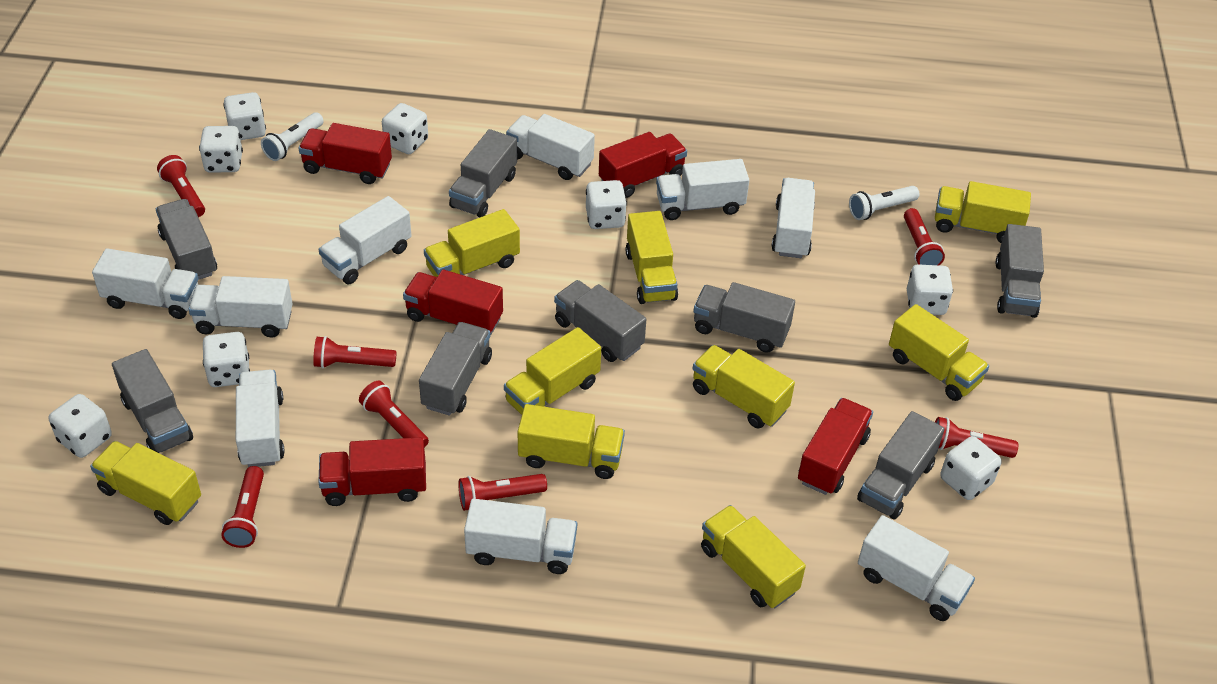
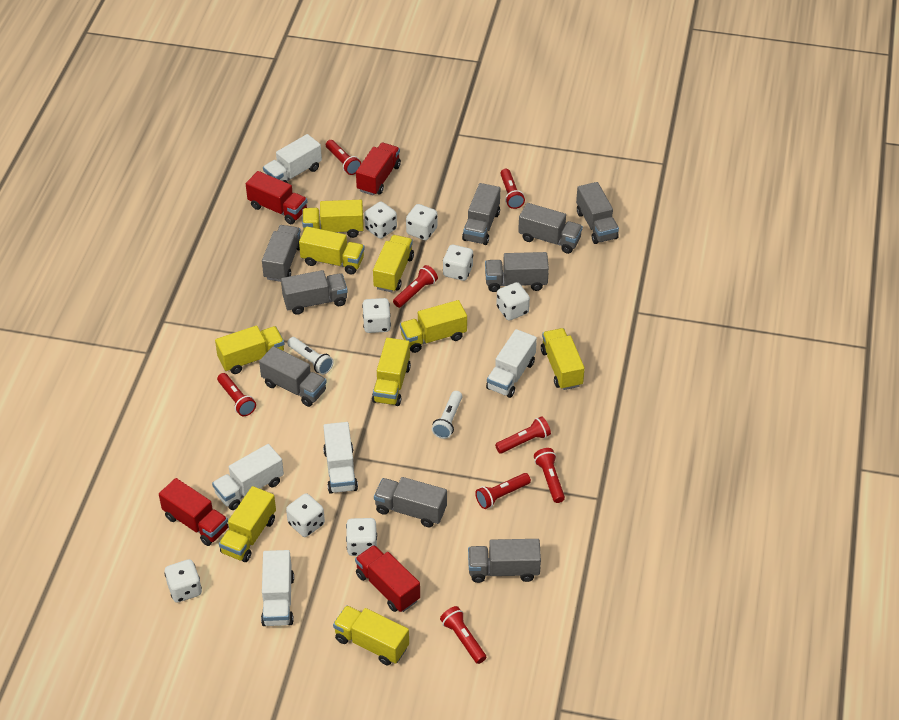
grey truck: 8 -> 9
red flashlight: 7 -> 8
red truck: 5 -> 4
white truck: 9 -> 5

